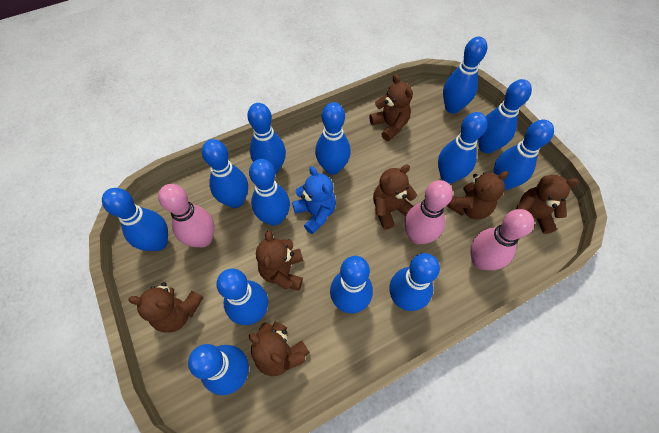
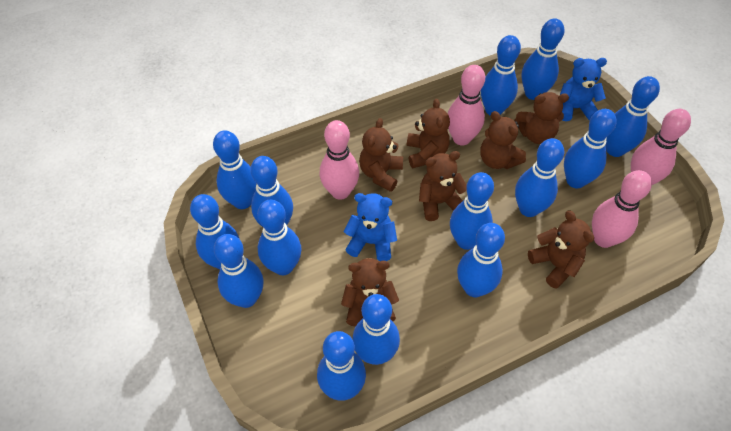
blue bowling pin: 13 -> 14
blue teddy bear: 1 -> 2
pink bowling pin: 3 -> 4

